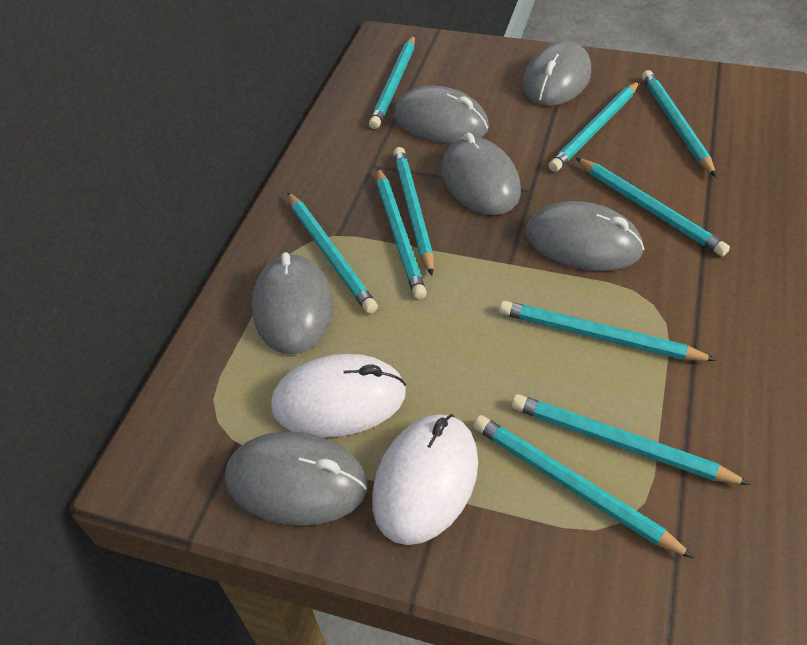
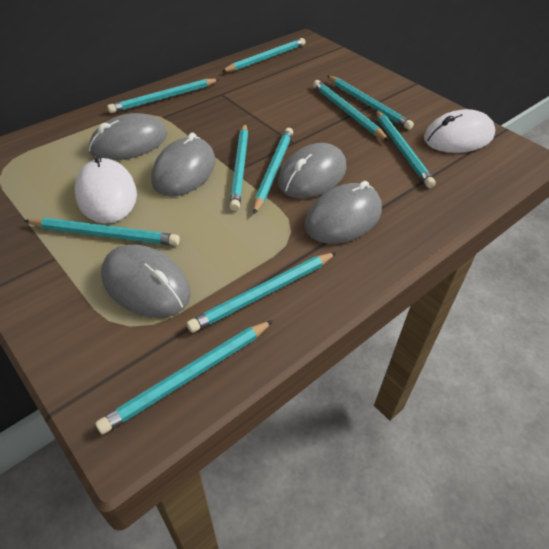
grey mouse: 6 -> 5

